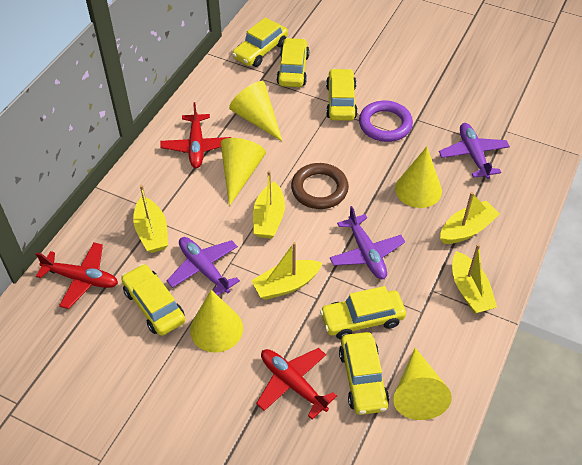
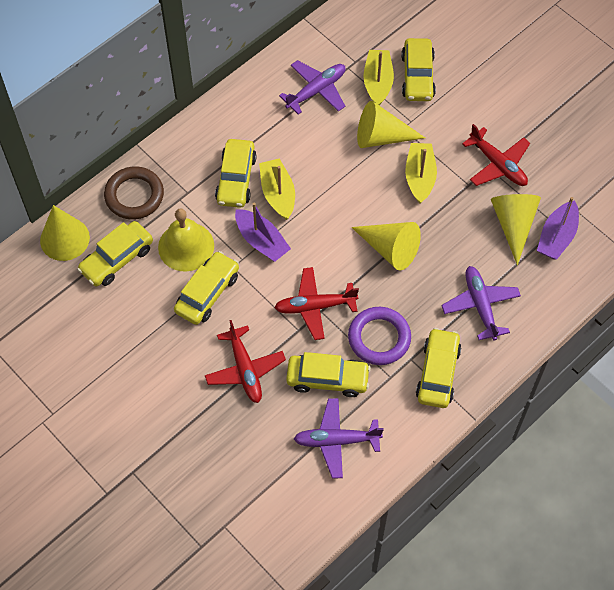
purple boat: 0 -> 2
yellow bell: 0 -> 1
yellow boat: 5 -> 3
yellow cone: 5 -> 4

